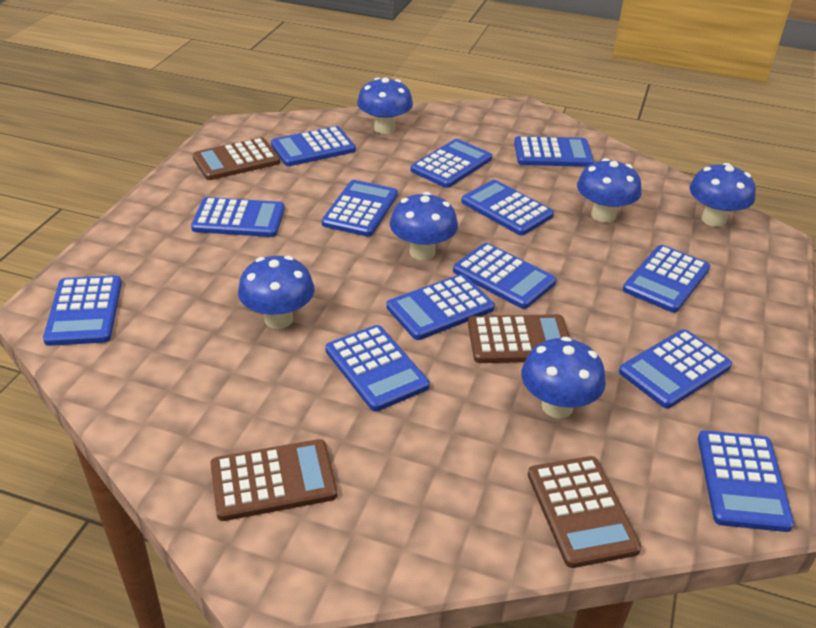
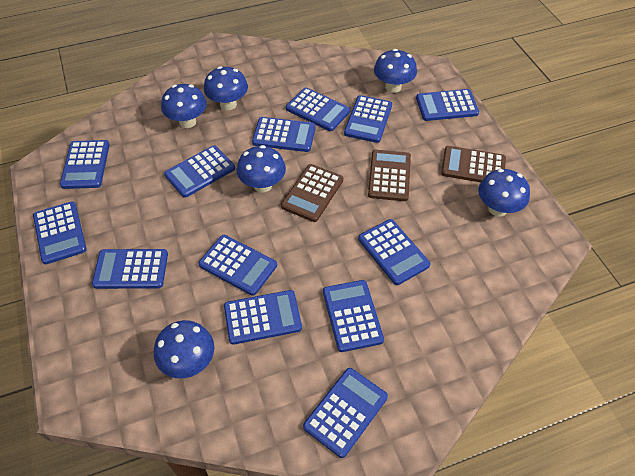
brown calculator: 4 -> 3

